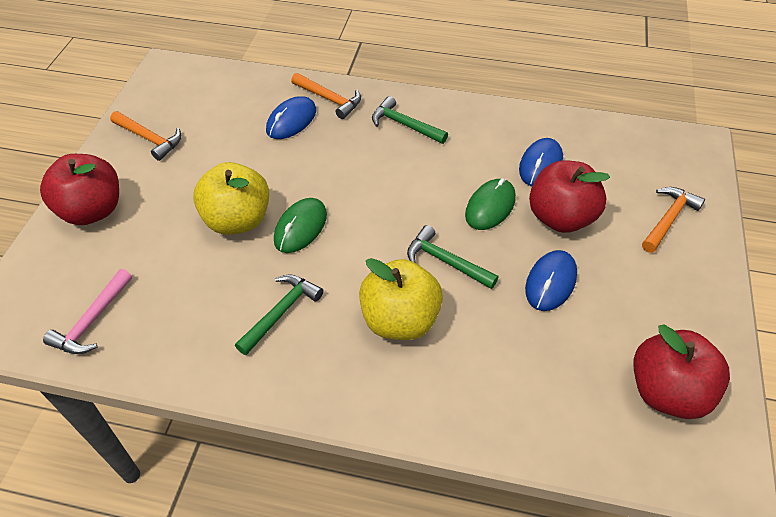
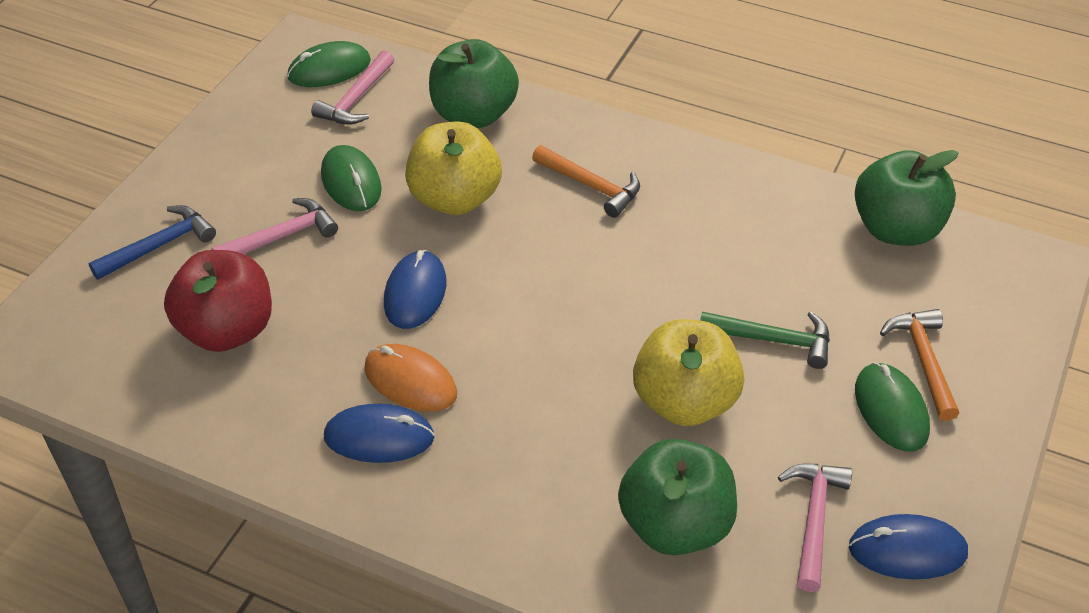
blue hammer: 0 -> 1
green apple: 0 -> 3
green hammer: 3 -> 1
green mouse: 2 -> 3
orange hammer: 3 -> 2
orange mouse: 0 -> 1
pink hammer: 1 -> 3
red apple: 3 -> 1

